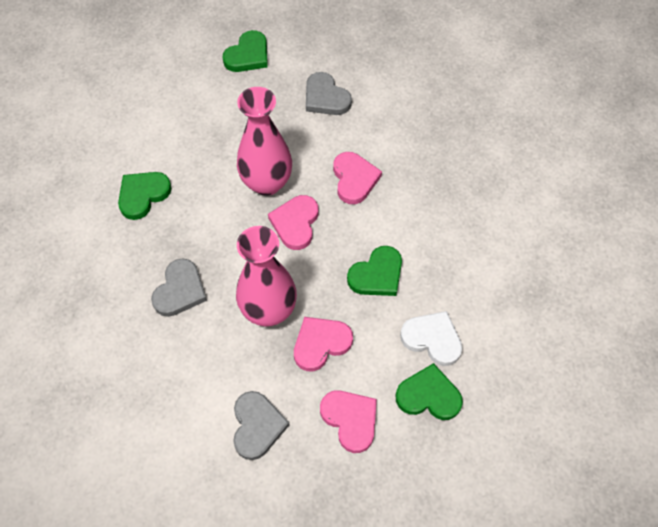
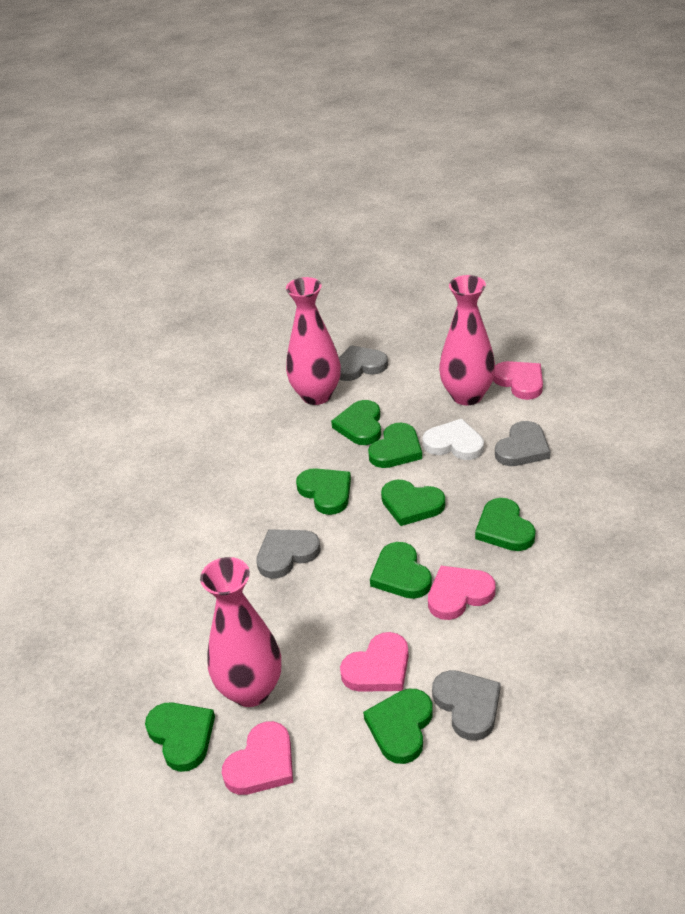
green heart: 4 -> 8
grey heart: 3 -> 4
pink vase: 2 -> 3

